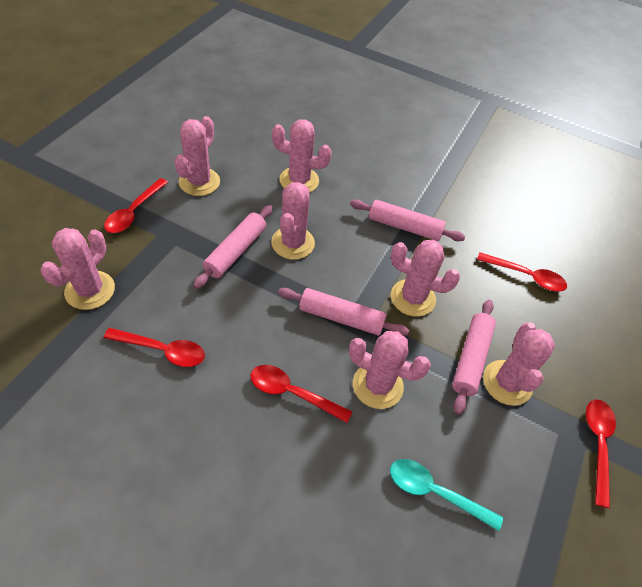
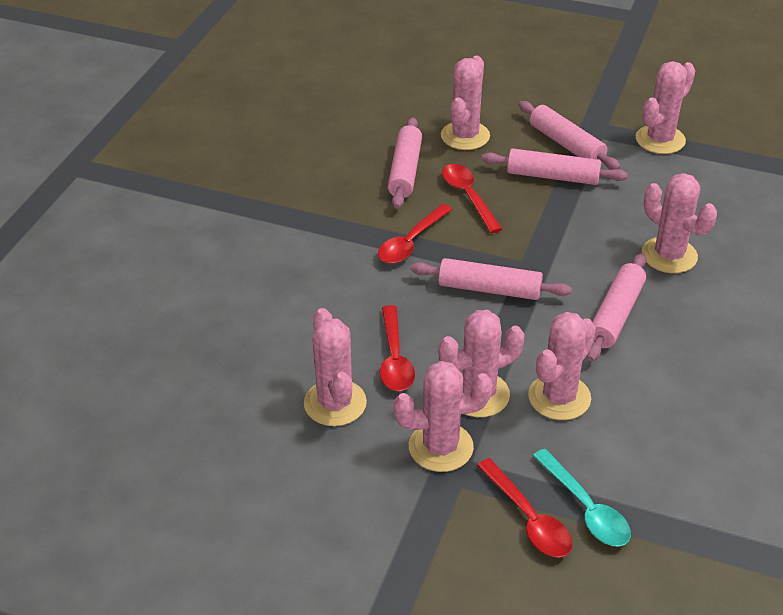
pink rolling pin: 4 -> 5
red spoon: 5 -> 4

